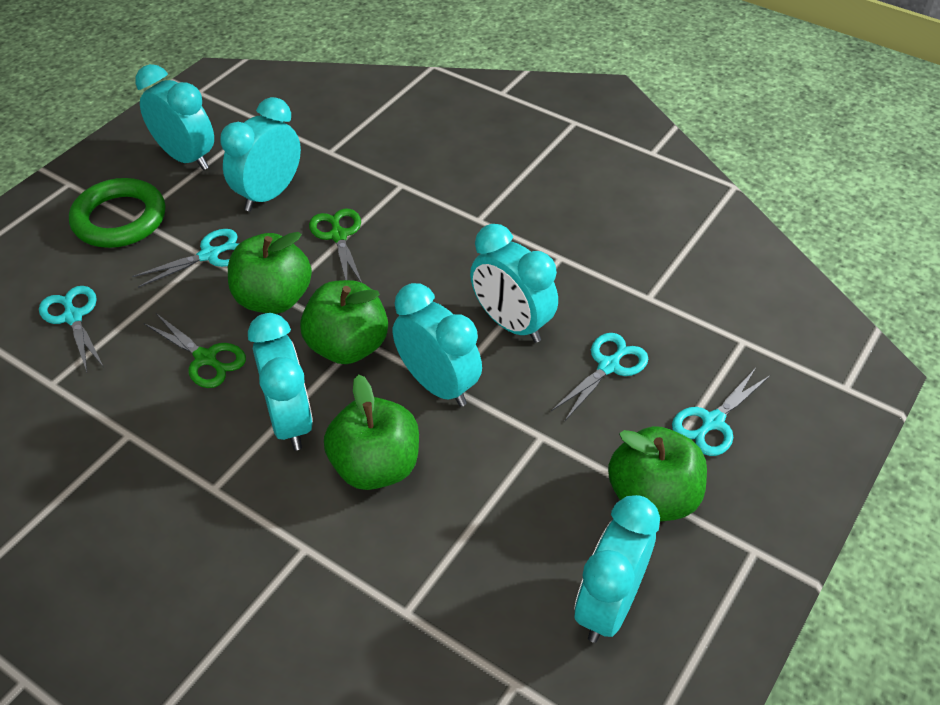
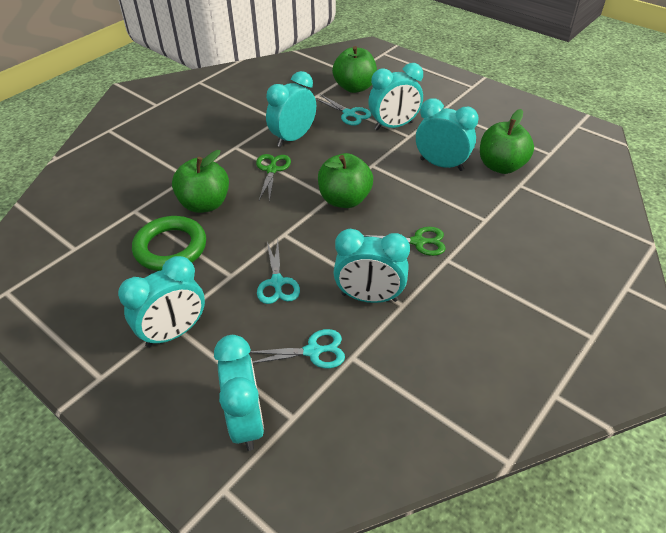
turquoise scissors: 4 -> 3

